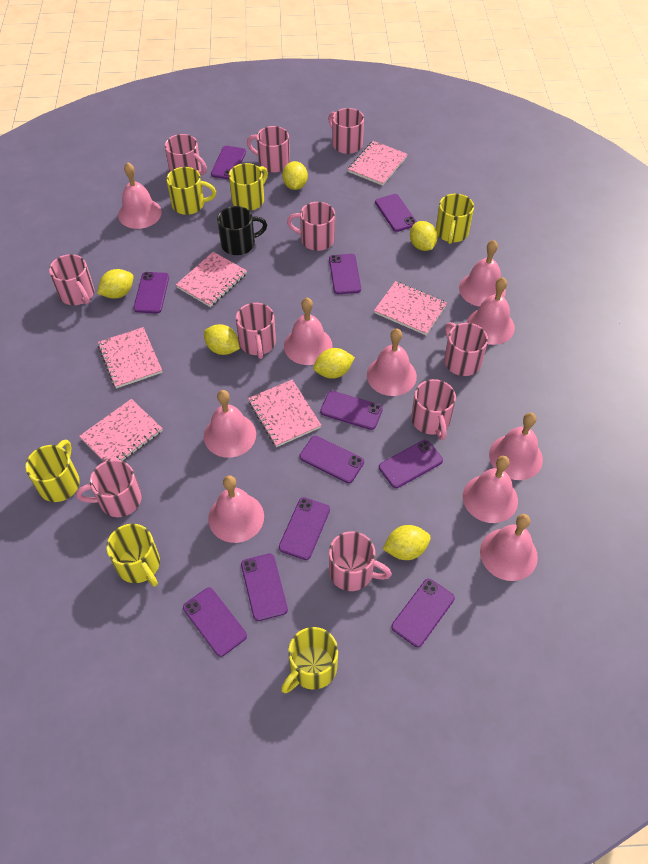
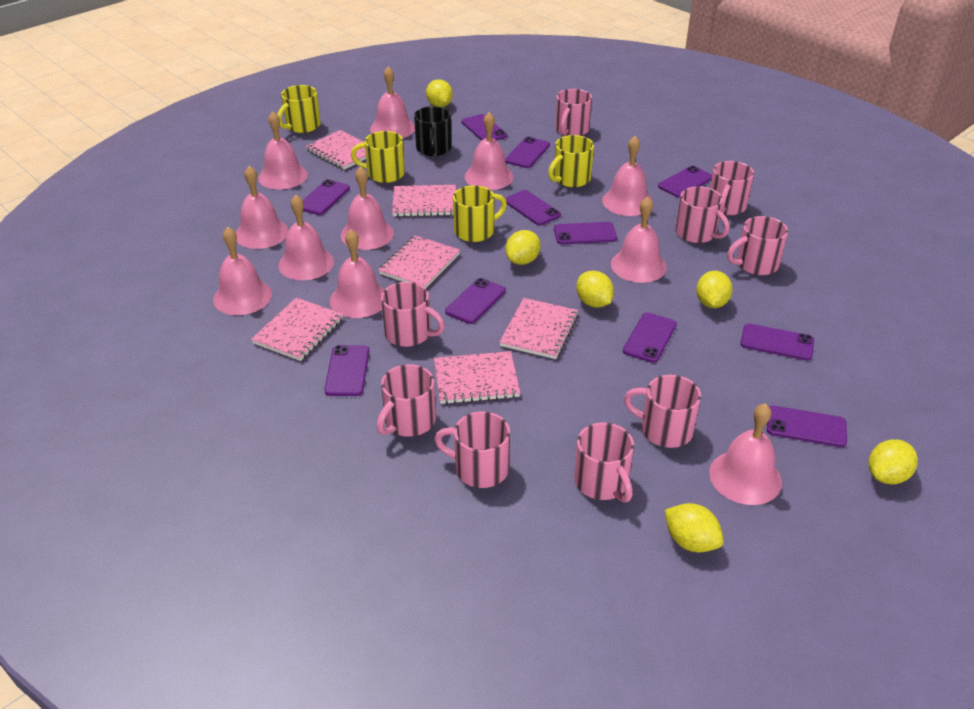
pink bell: 10 -> 11
pink mug: 10 -> 9
yellow mug: 6 -> 4

